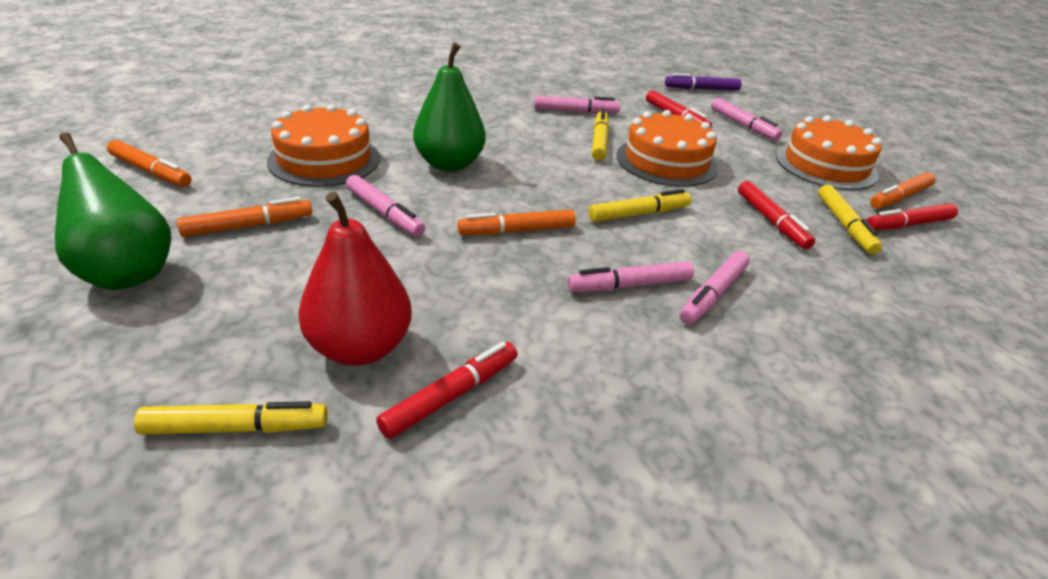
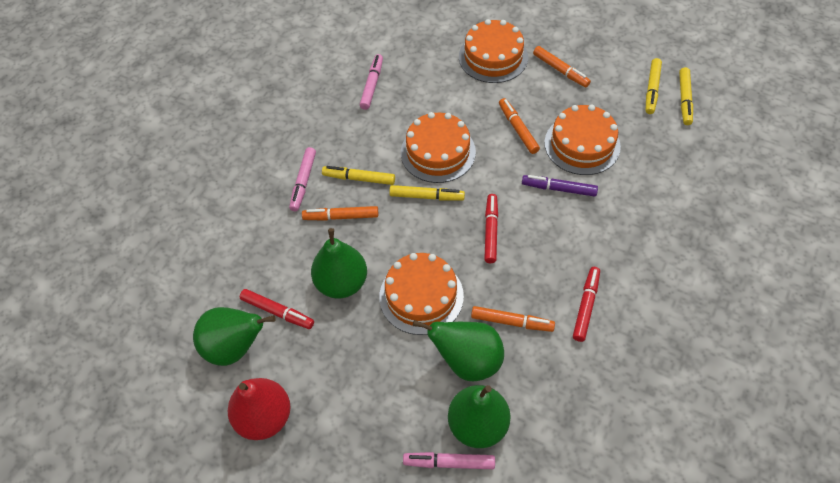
green pear: 2 -> 4
orange cake: 3 -> 4
pink marker: 5 -> 3
red marker: 4 -> 3

